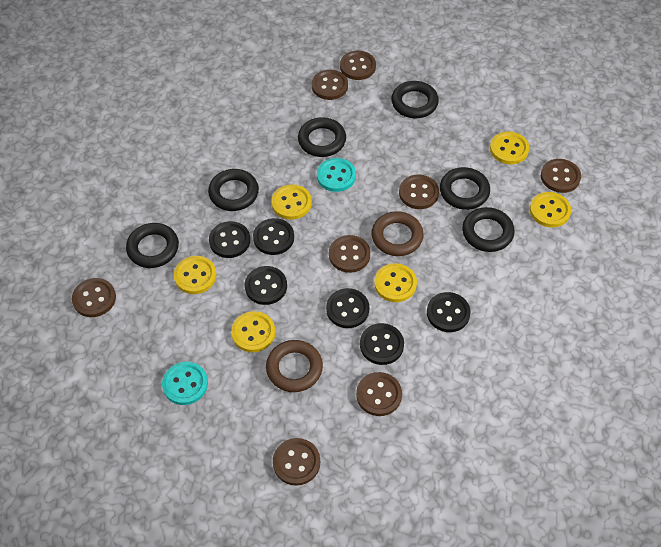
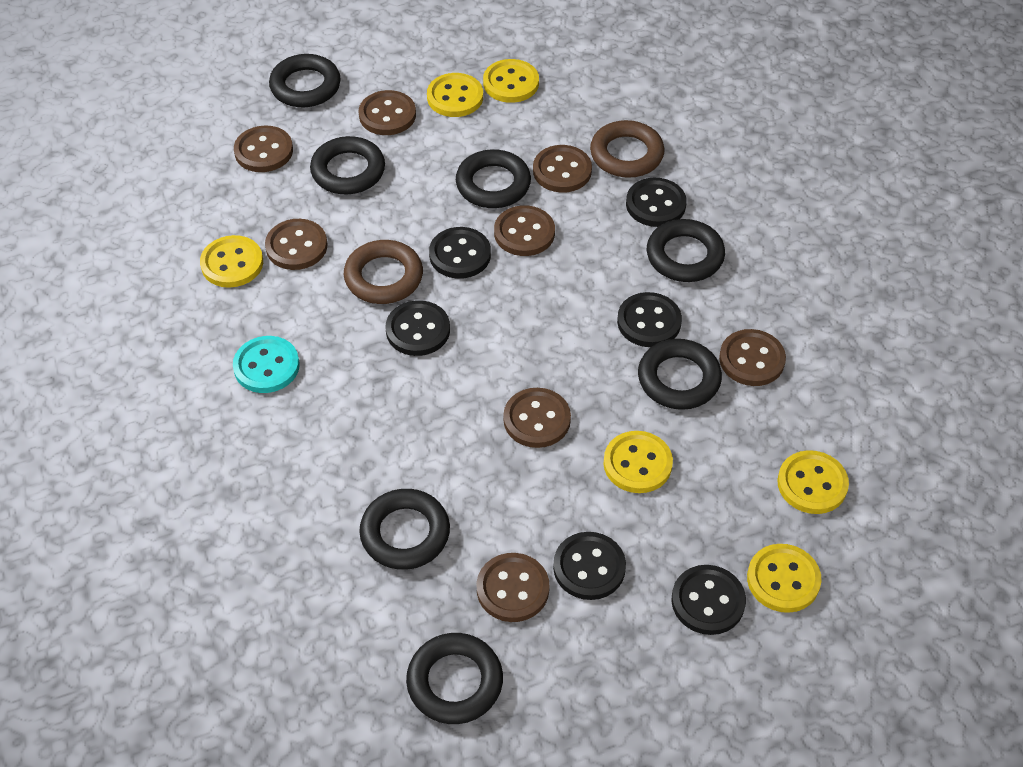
black ring: 6 -> 7
turquoise button: 2 -> 1

